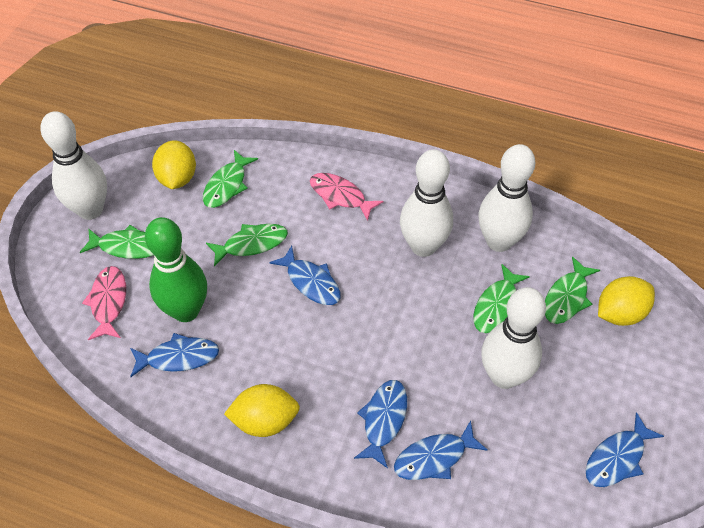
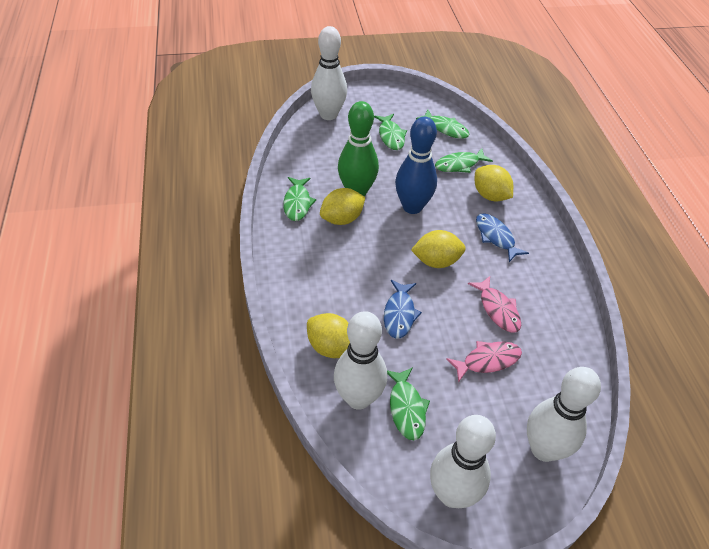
blue bowling pin: 0 -> 1
blue fish: 5 -> 2
yellow lemon: 3 -> 4

